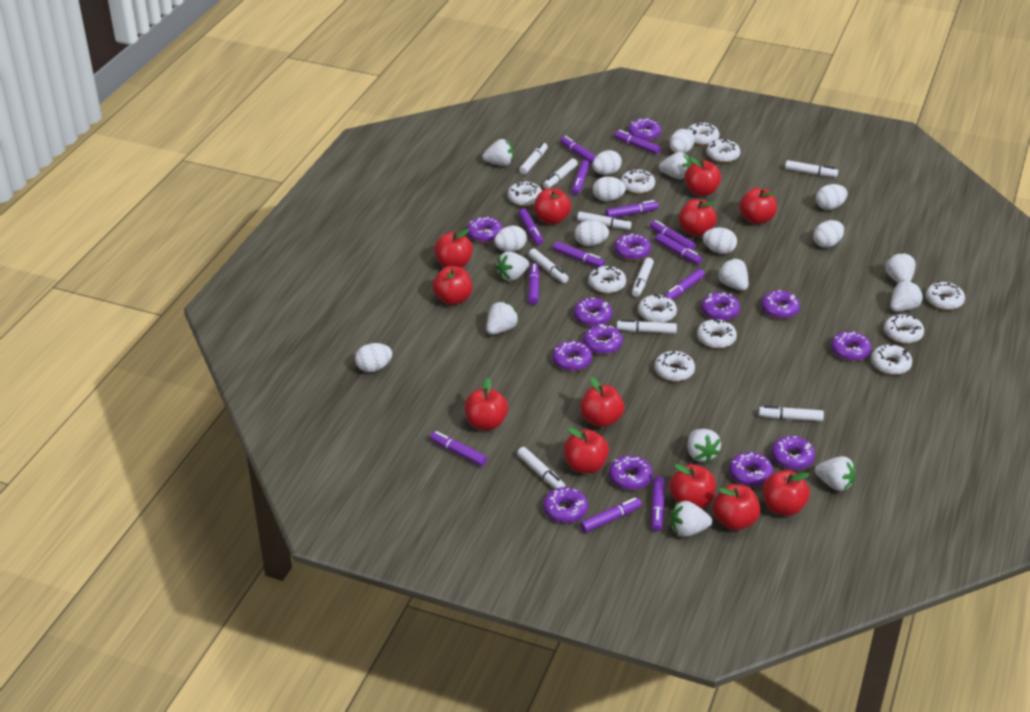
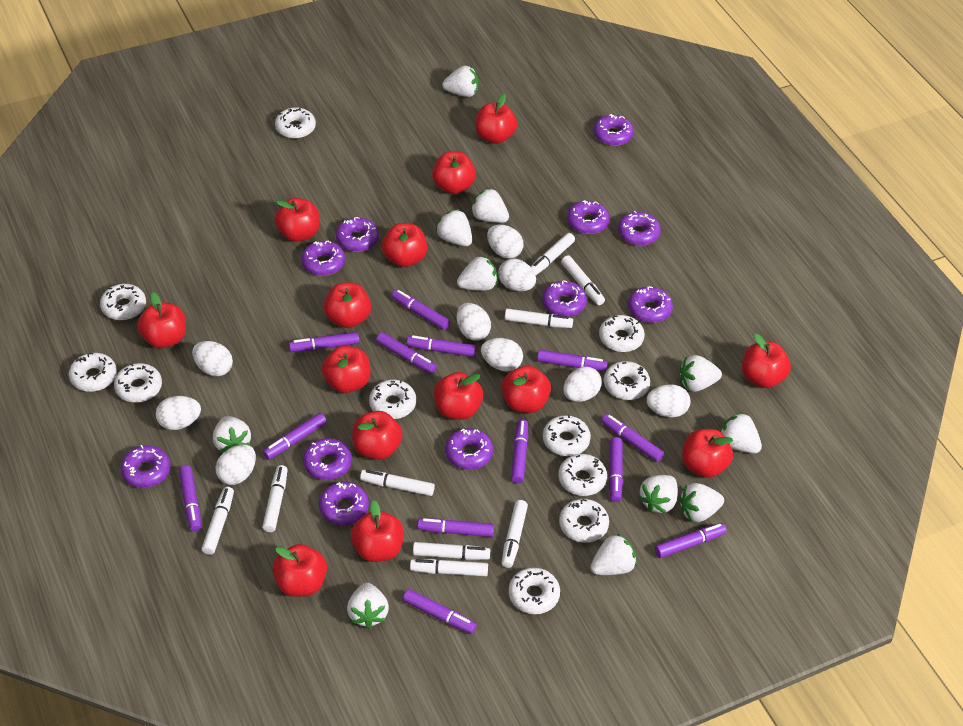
purple donut: 13 -> 11
red apple: 12 -> 14
white strawberry: 10 -> 11

